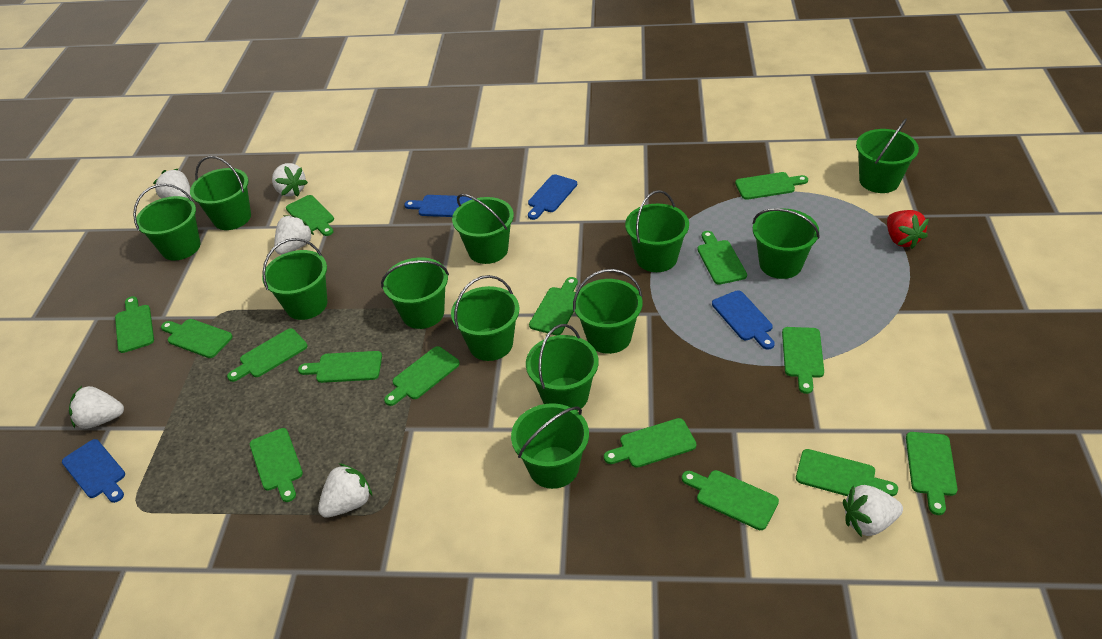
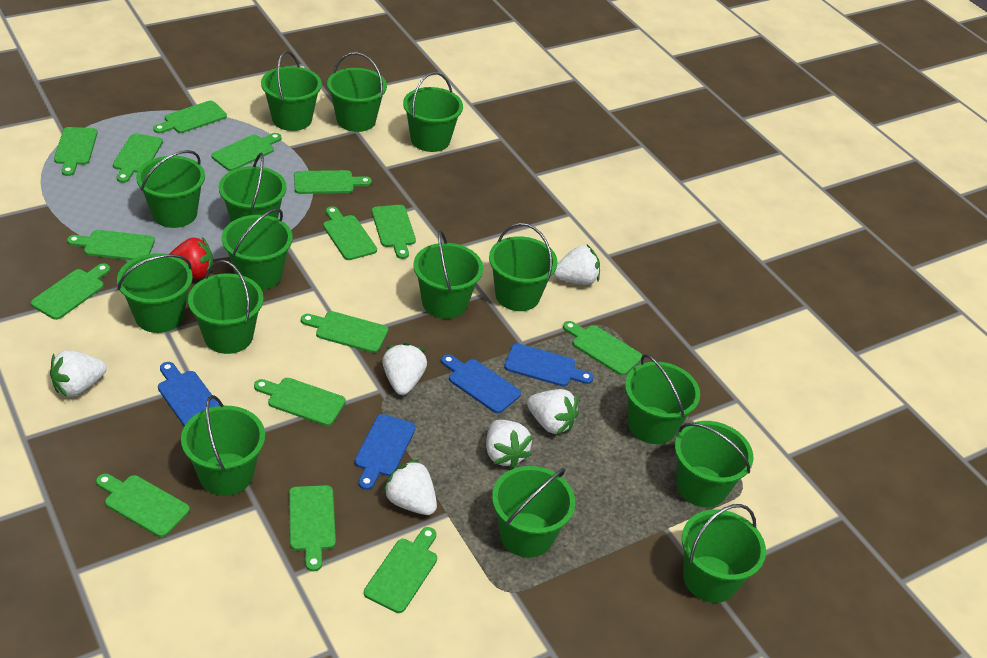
green bucket: 12 -> 15

